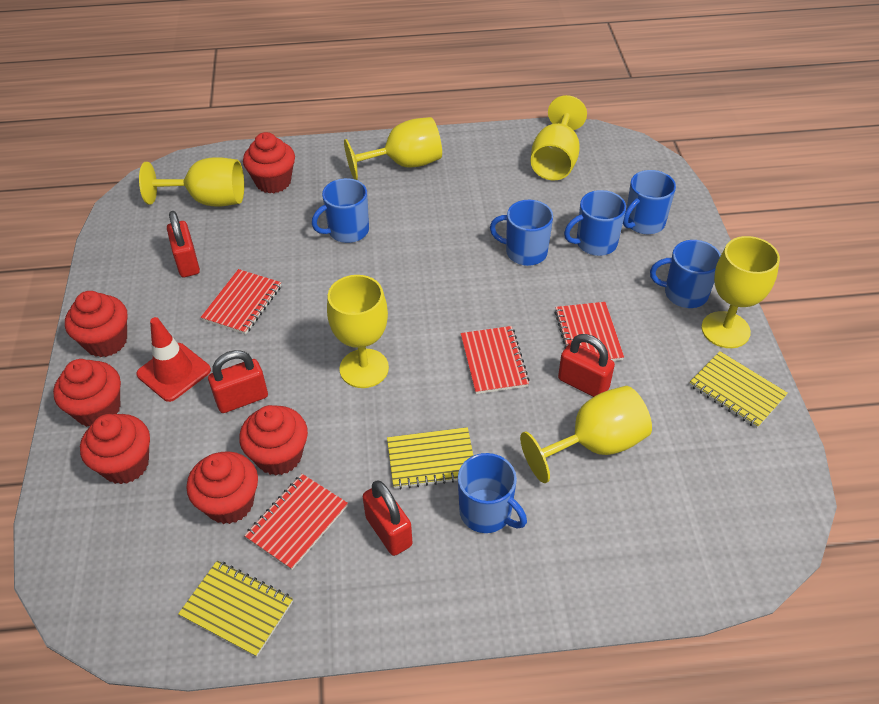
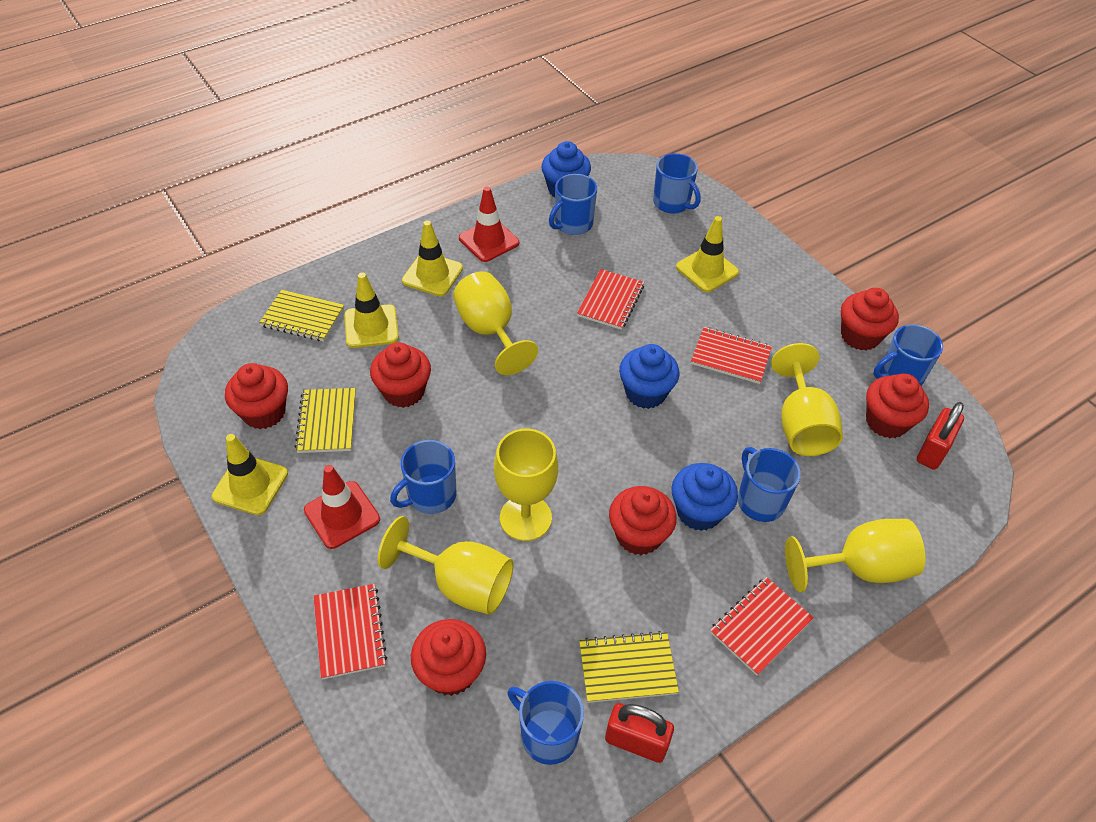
blue cupcake: 0 -> 3
red padlock: 4 -> 2
red traffic cone: 1 -> 2
yellow goblet: 6 -> 5
yellow traffic cone: 0 -> 4

